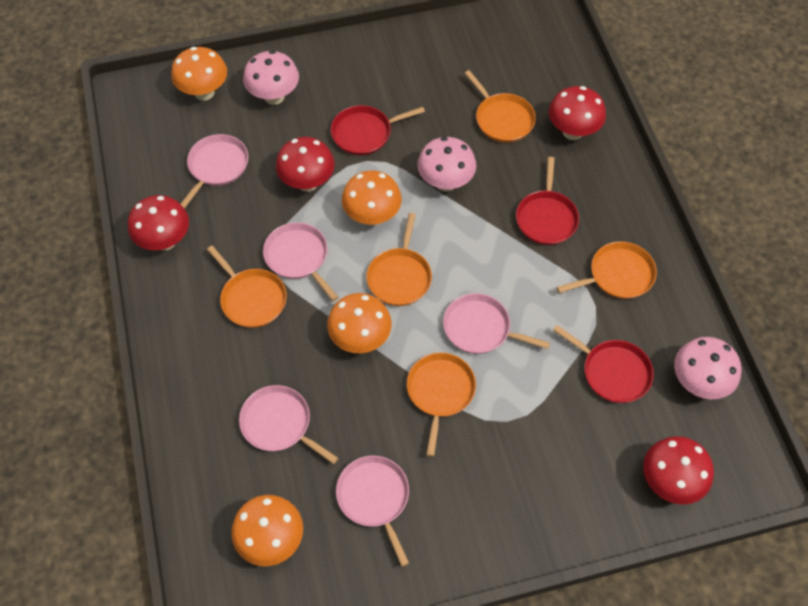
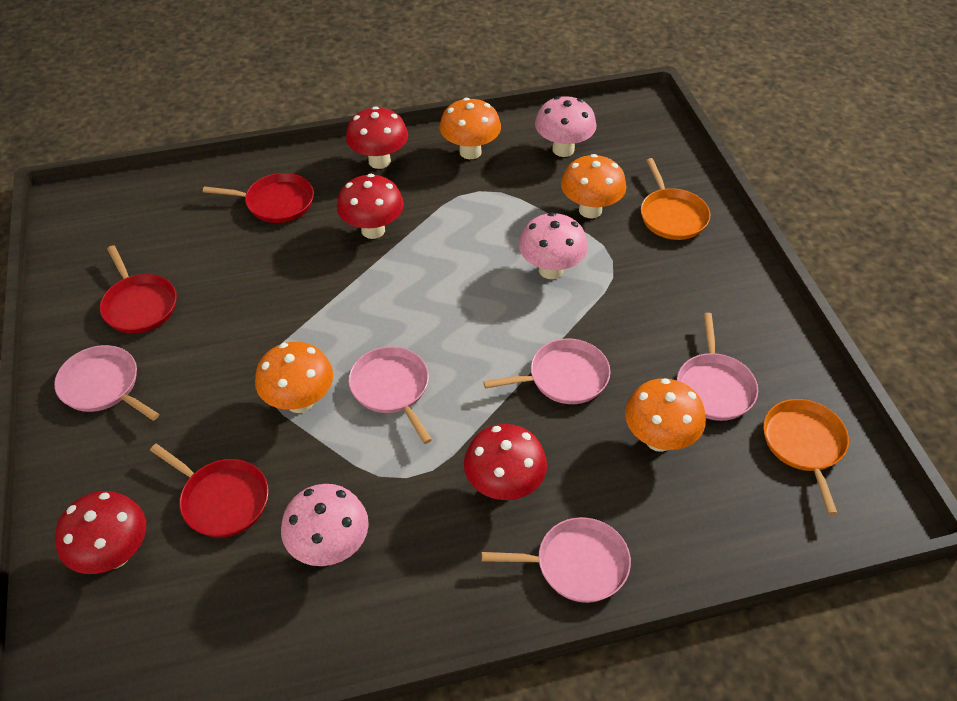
orange pan: 5 -> 2

